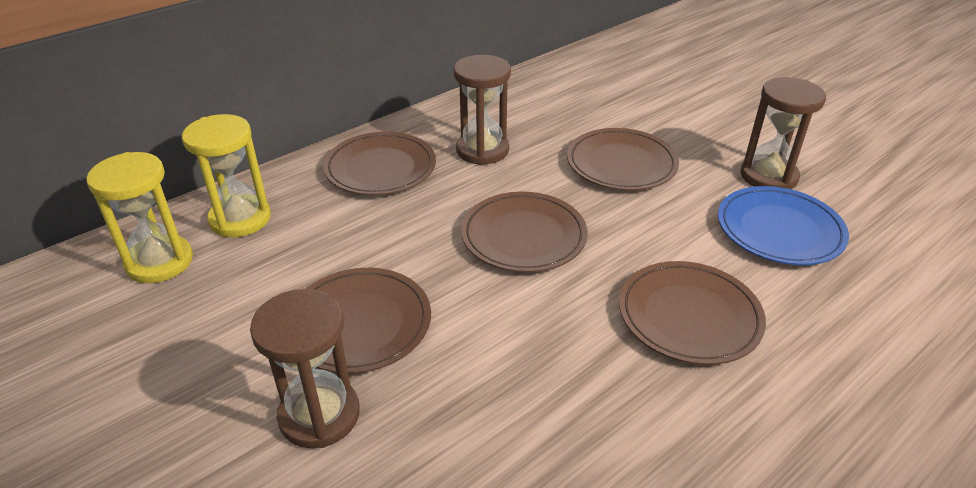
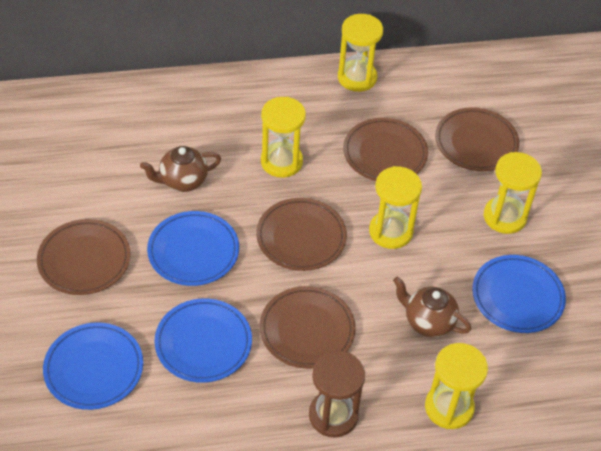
blue plate: 1 -> 4
brown hourglass: 3 -> 1
brown teapot: 0 -> 2
yellow hourglass: 2 -> 5

